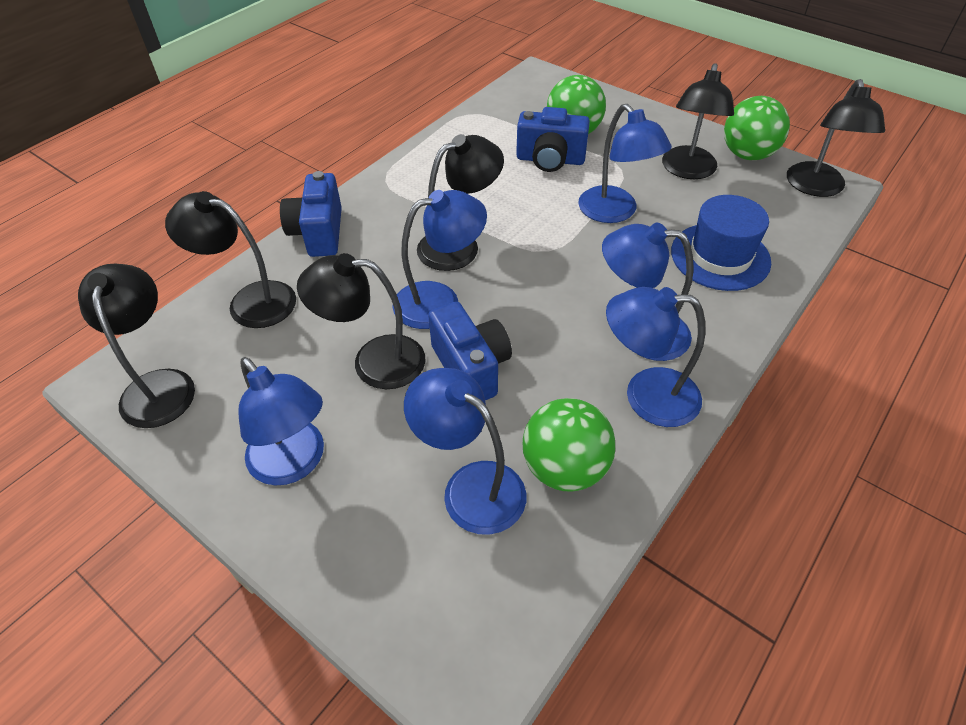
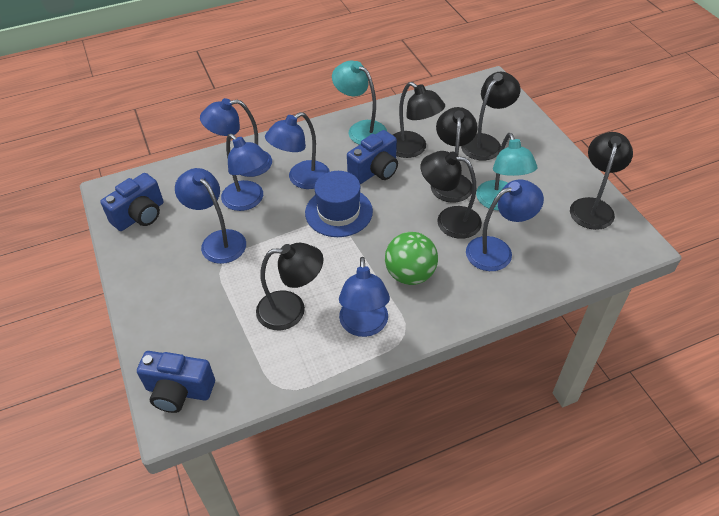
green ball: 3 -> 1
turquoise lamp: 0 -> 2

